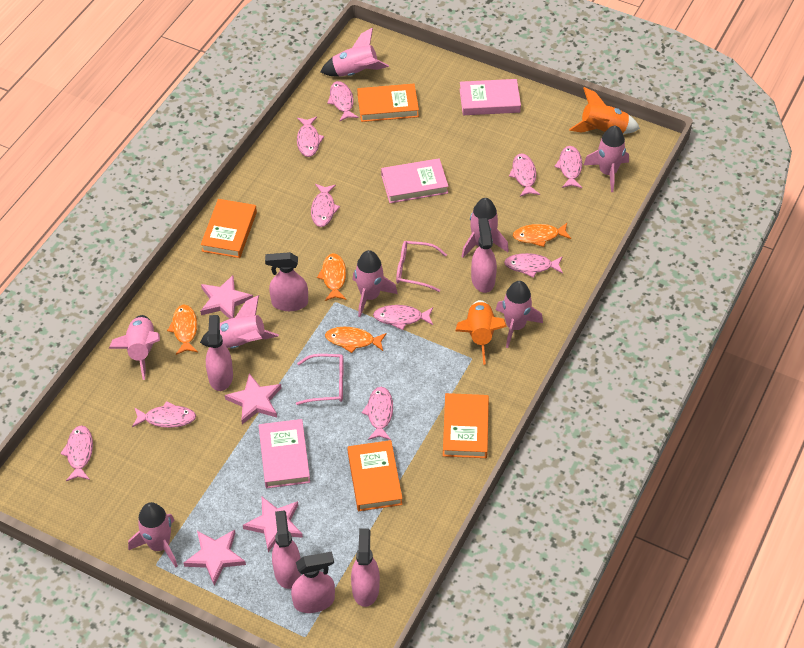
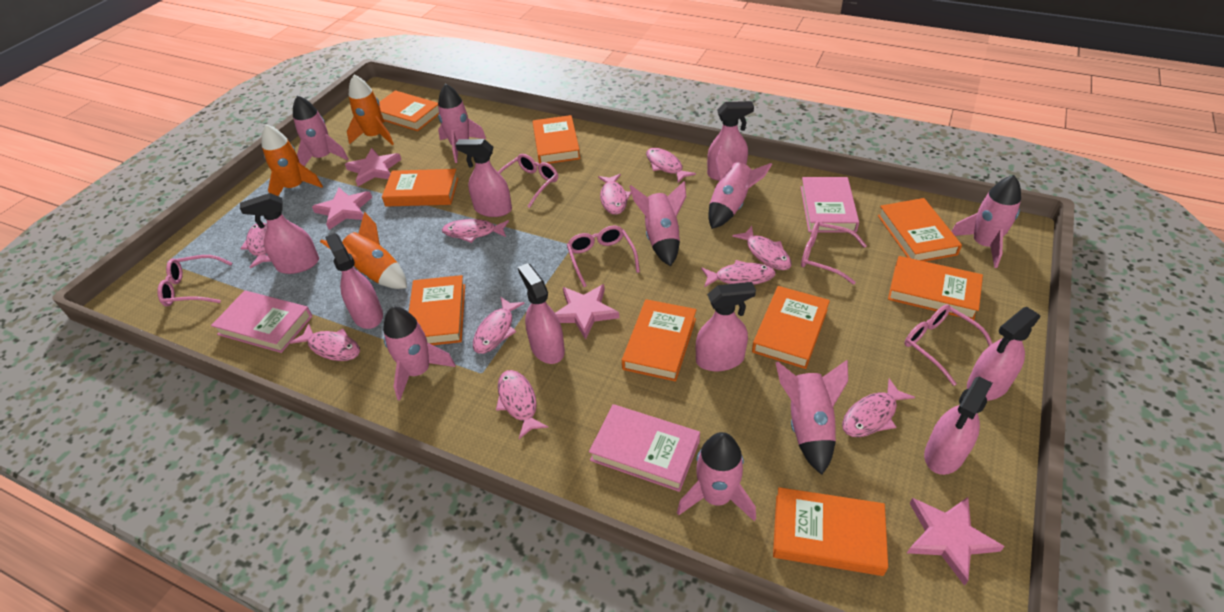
orange book: 4 -> 9
orange fish: 4 -> 0
orange rocket: 2 -> 3
pink glasses: 2 -> 5
pink spray bottle: 6 -> 8

